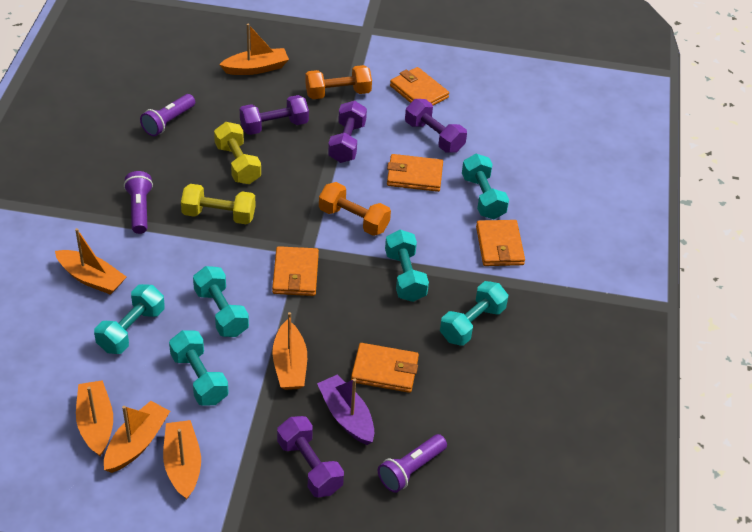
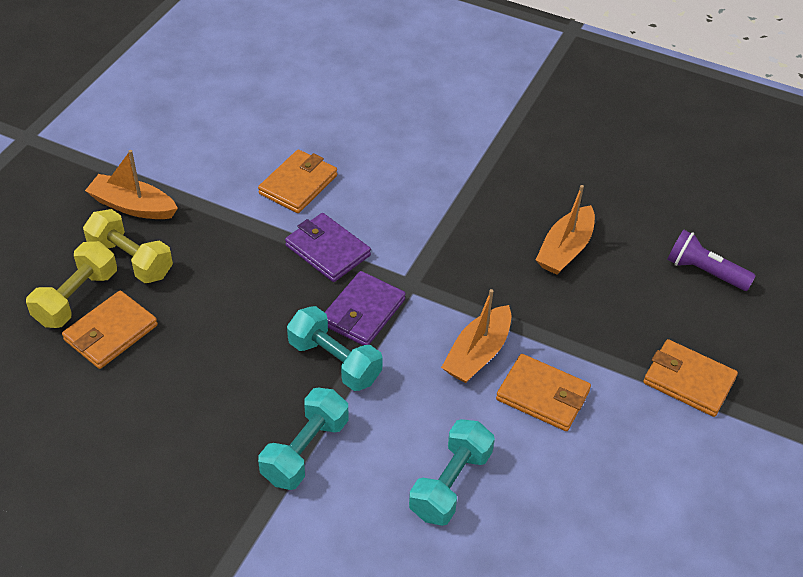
orange boat: 6 -> 3
orange dumbbell: 2 -> 0
orange wallet: 5 -> 4
purple boat: 1 -> 0
purple dumbbell: 4 -> 0
purple flashlight: 3 -> 1
purple wallet: 0 -> 2
turquoise dumbbell: 6 -> 3

